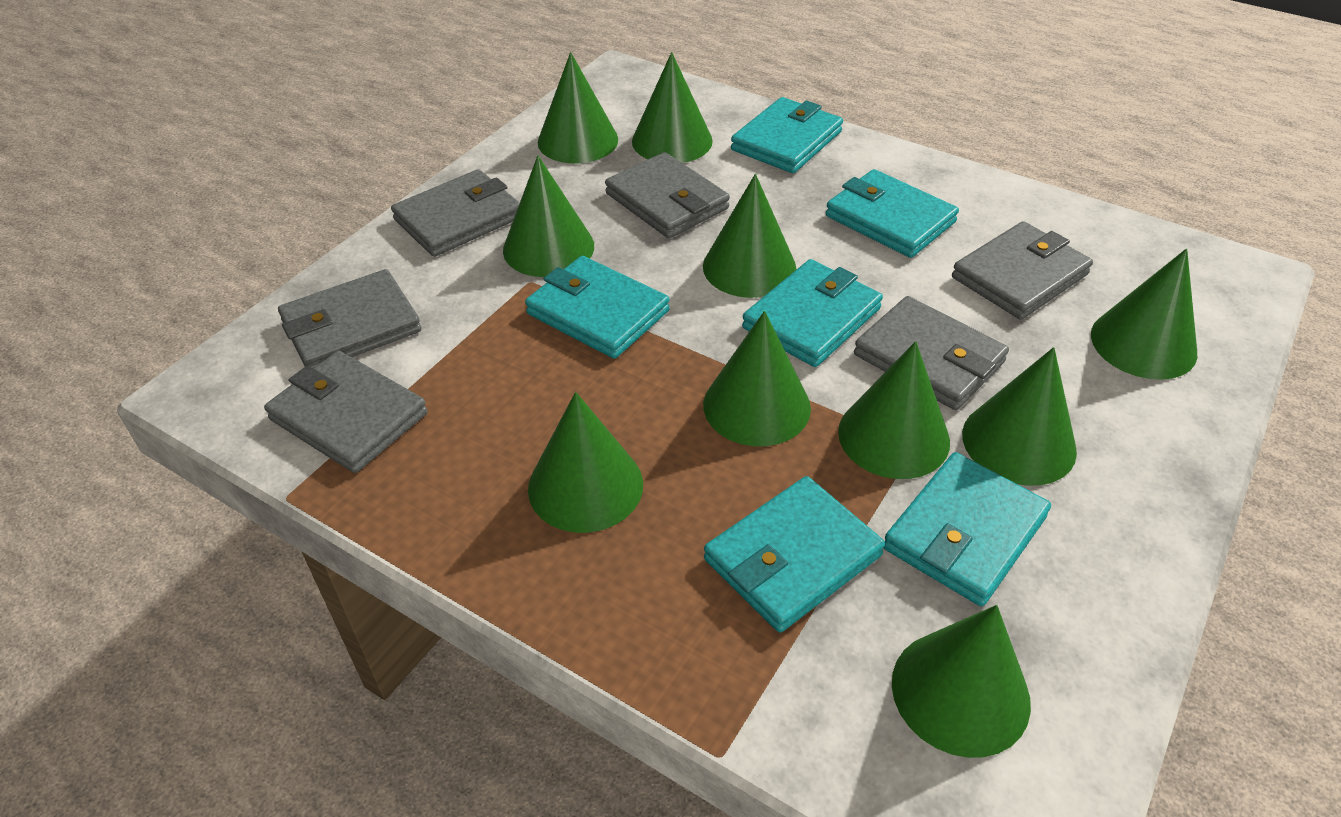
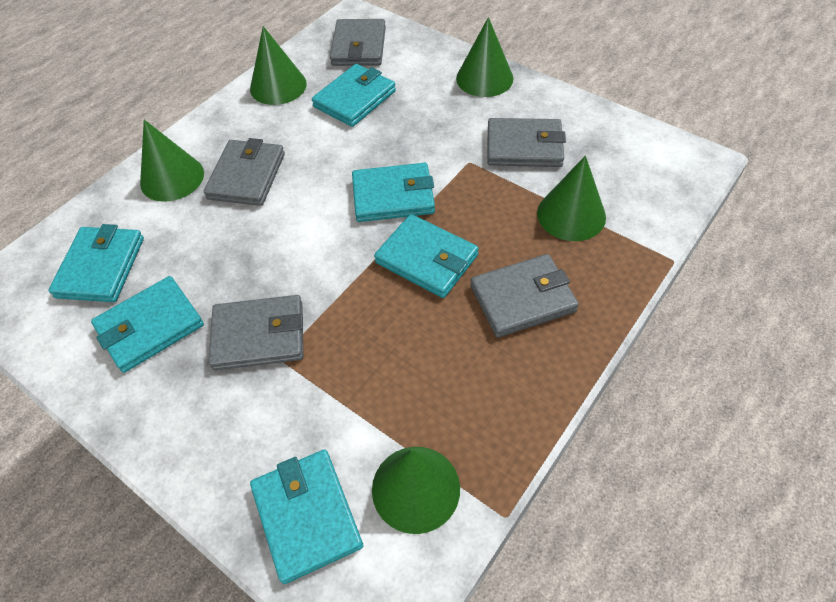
green cone: 10 -> 5
grey wallet: 6 -> 5

